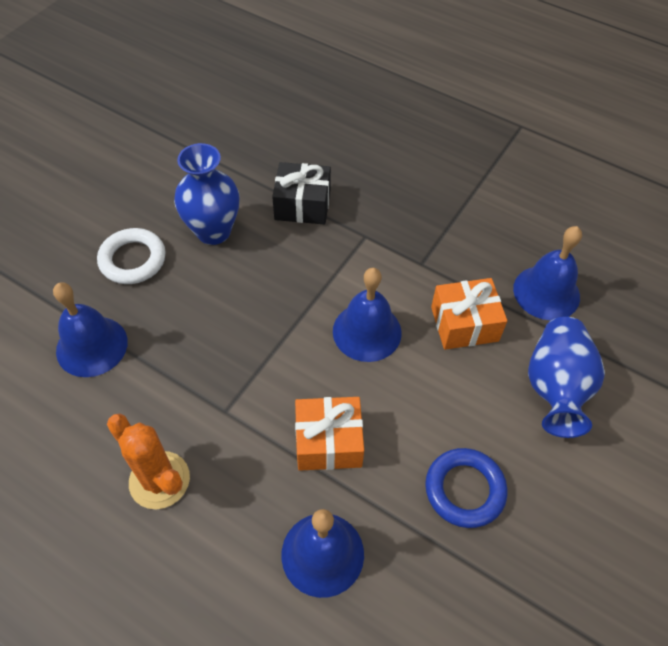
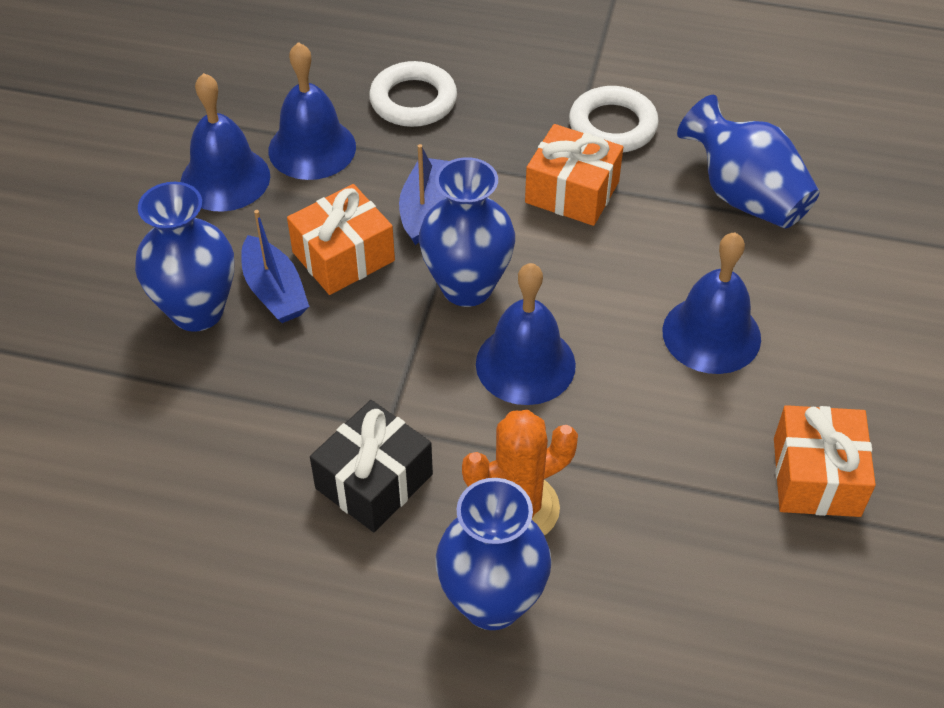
blue boat: 0 -> 2
blue ring: 1 -> 0
blue vase: 2 -> 4
orange gift: 2 -> 3
white ring: 1 -> 2

